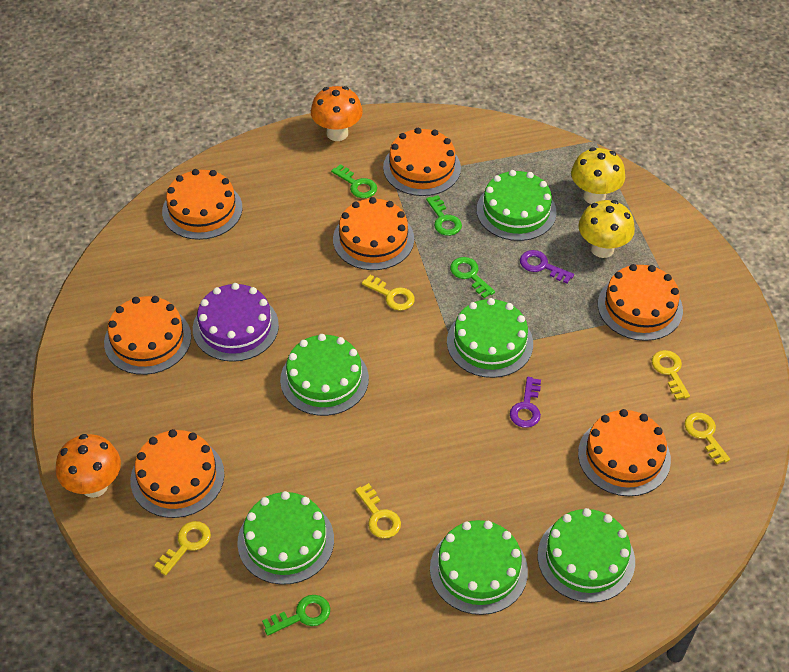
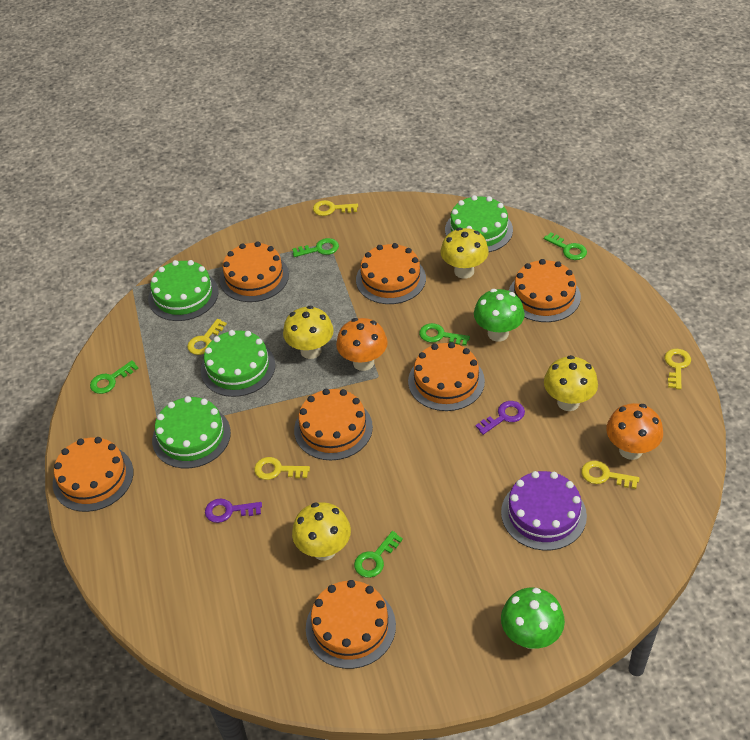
green cake: 6 -> 4
green key: 4 -> 5
green mushroom: 0 -> 2
yellow mushroom: 2 -> 4

